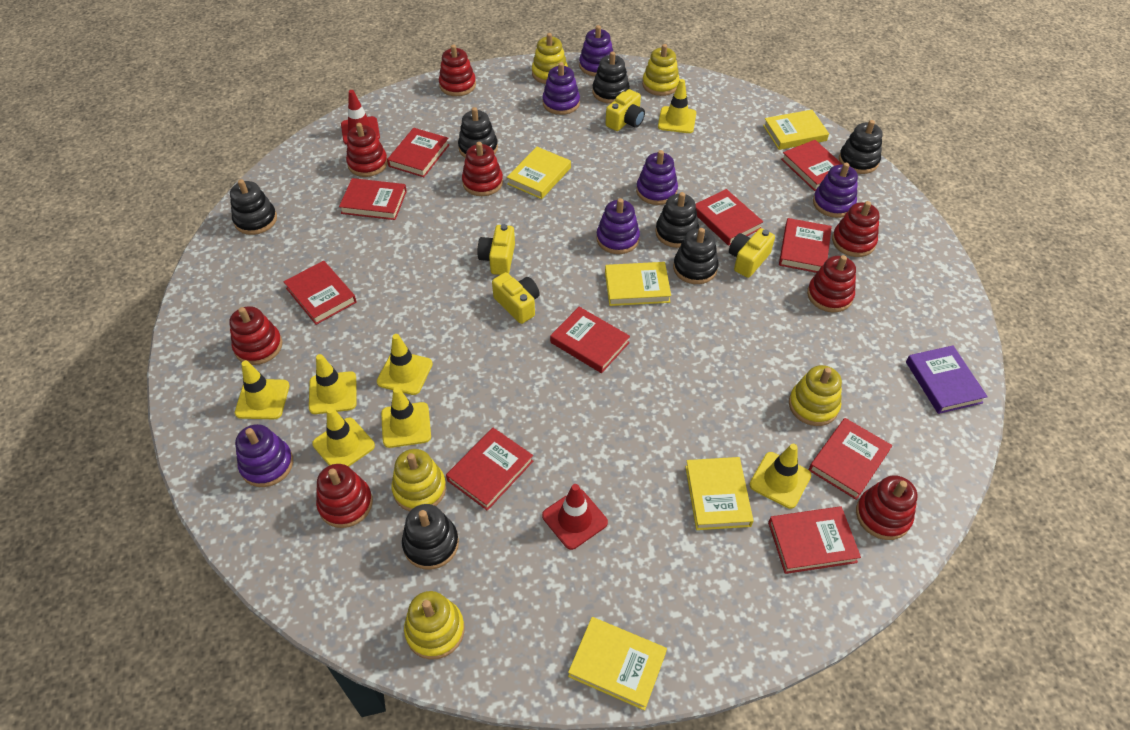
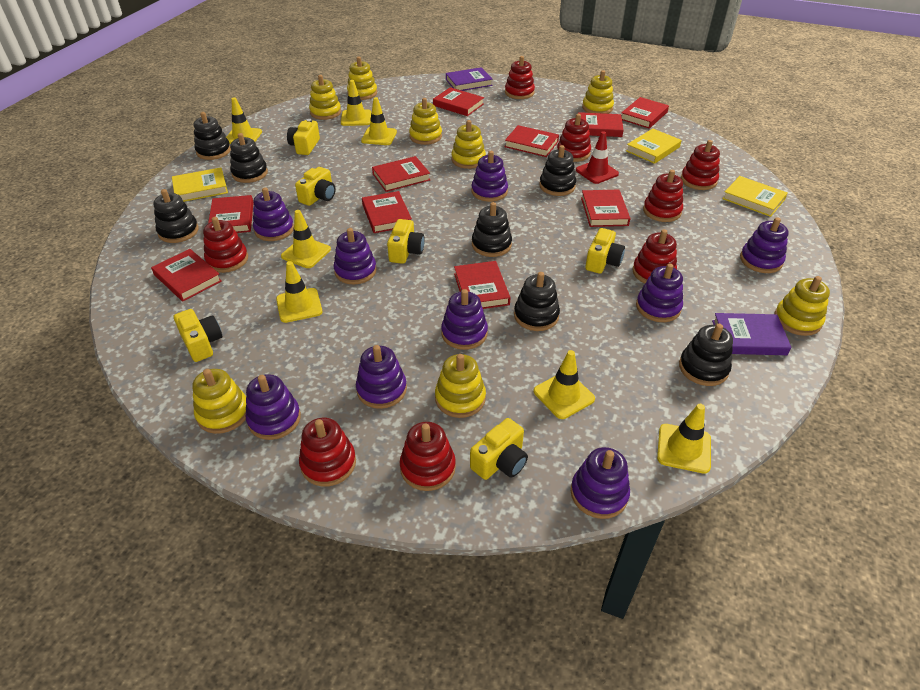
purple book: 1 -> 2
purple stacking toy: 6 -> 9
red traffic cone: 2 -> 1
yellow book: 5 -> 3
yellow camera: 4 -> 6
yellow stacking toy: 5 -> 8

